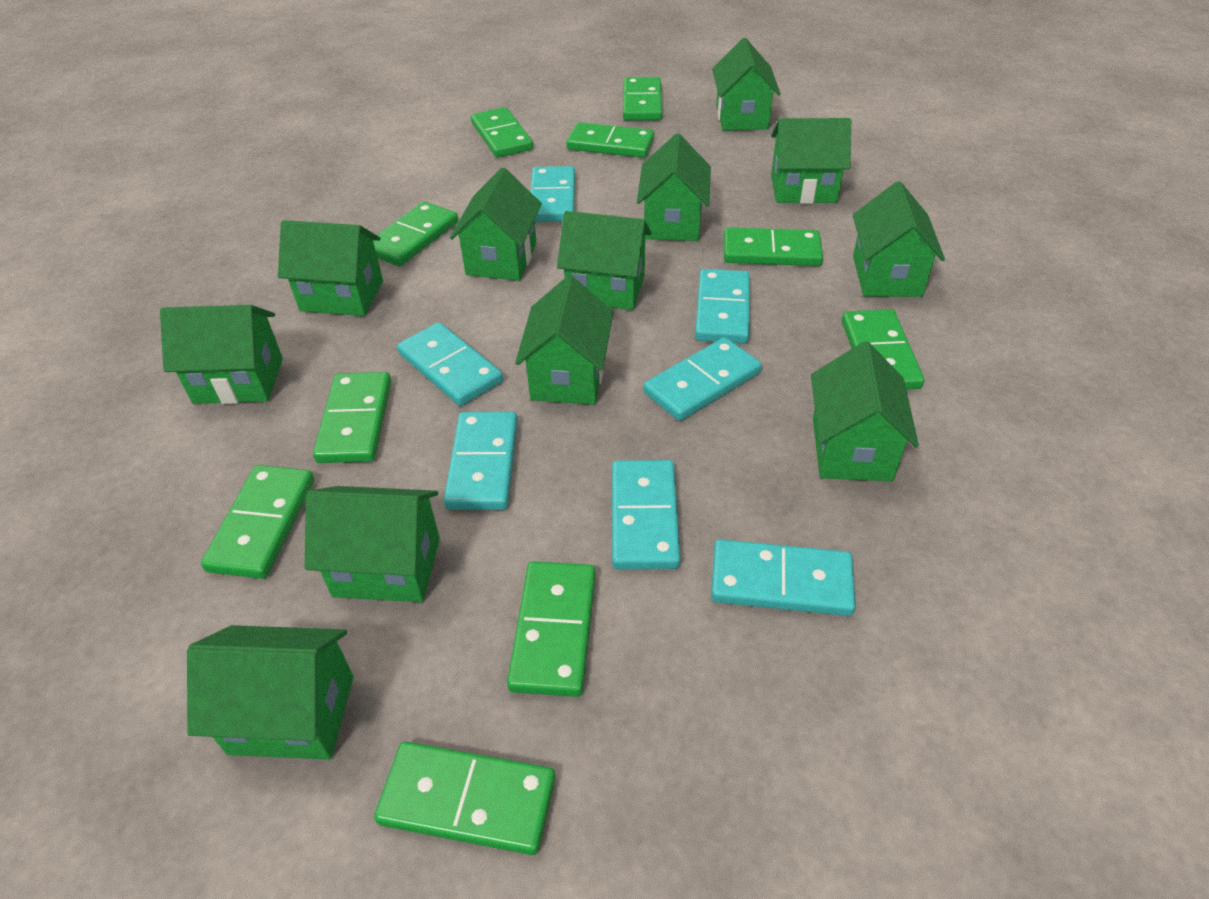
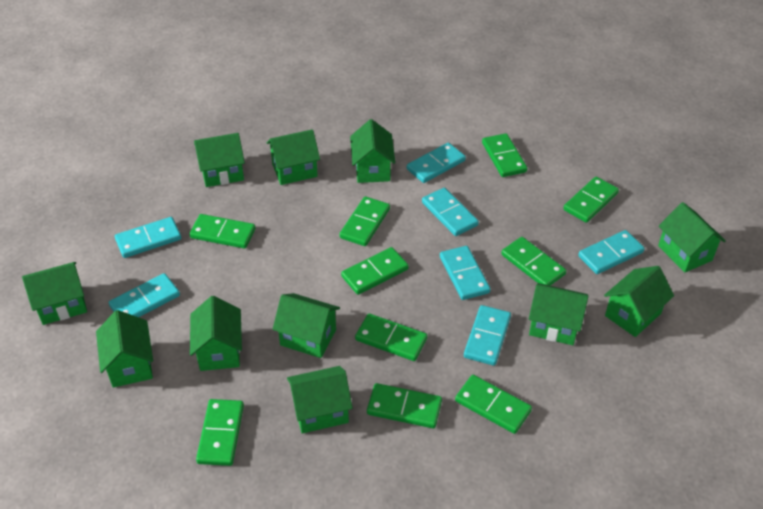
green house: 12 -> 11

